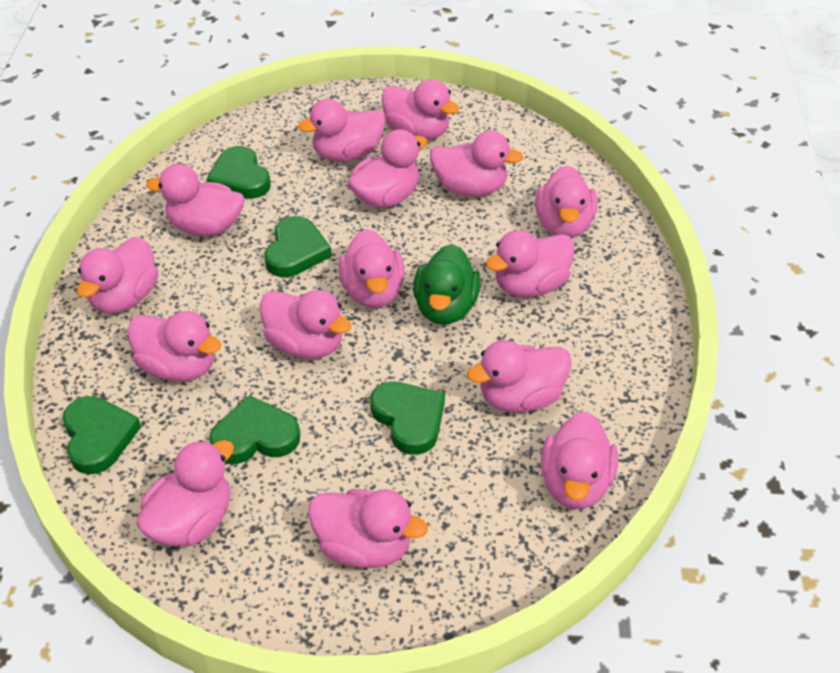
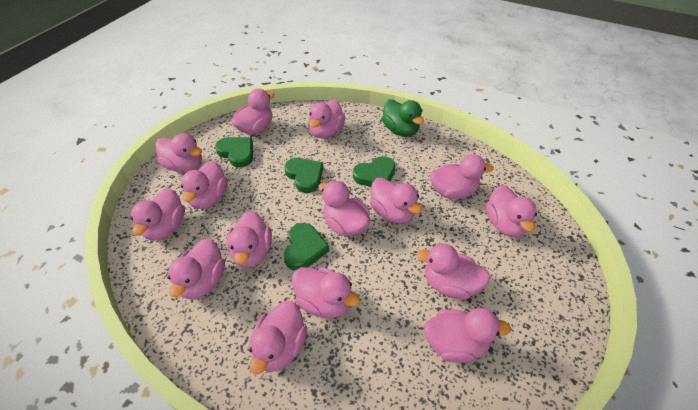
green heart: 5 -> 4

